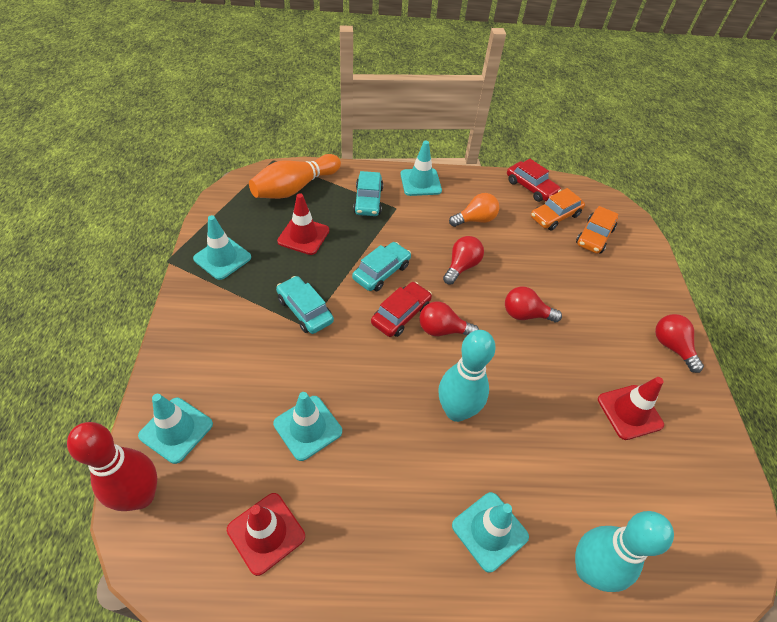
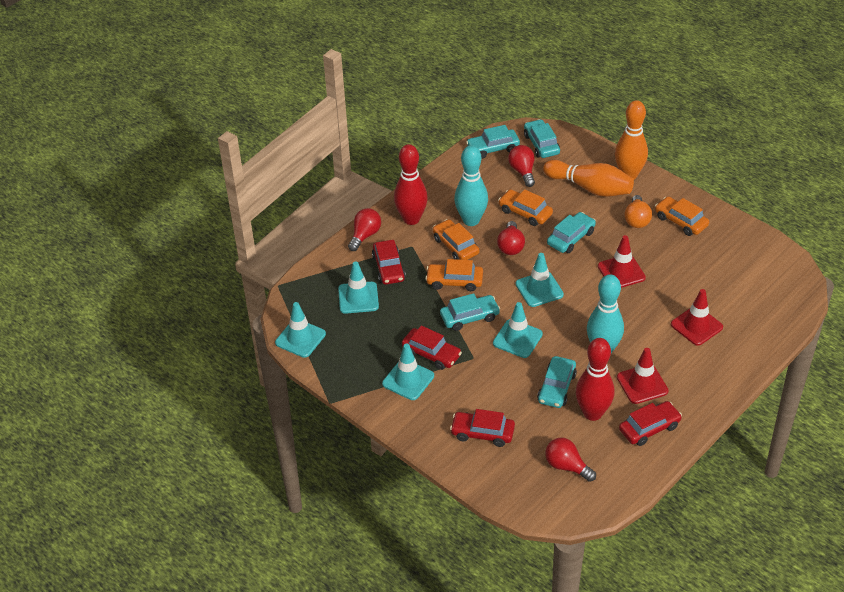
orange bowling pin: 1 -> 2
orange car: 2 -> 4
red bowling pin: 1 -> 2
red car: 2 -> 4
turquoise car: 3 -> 5

